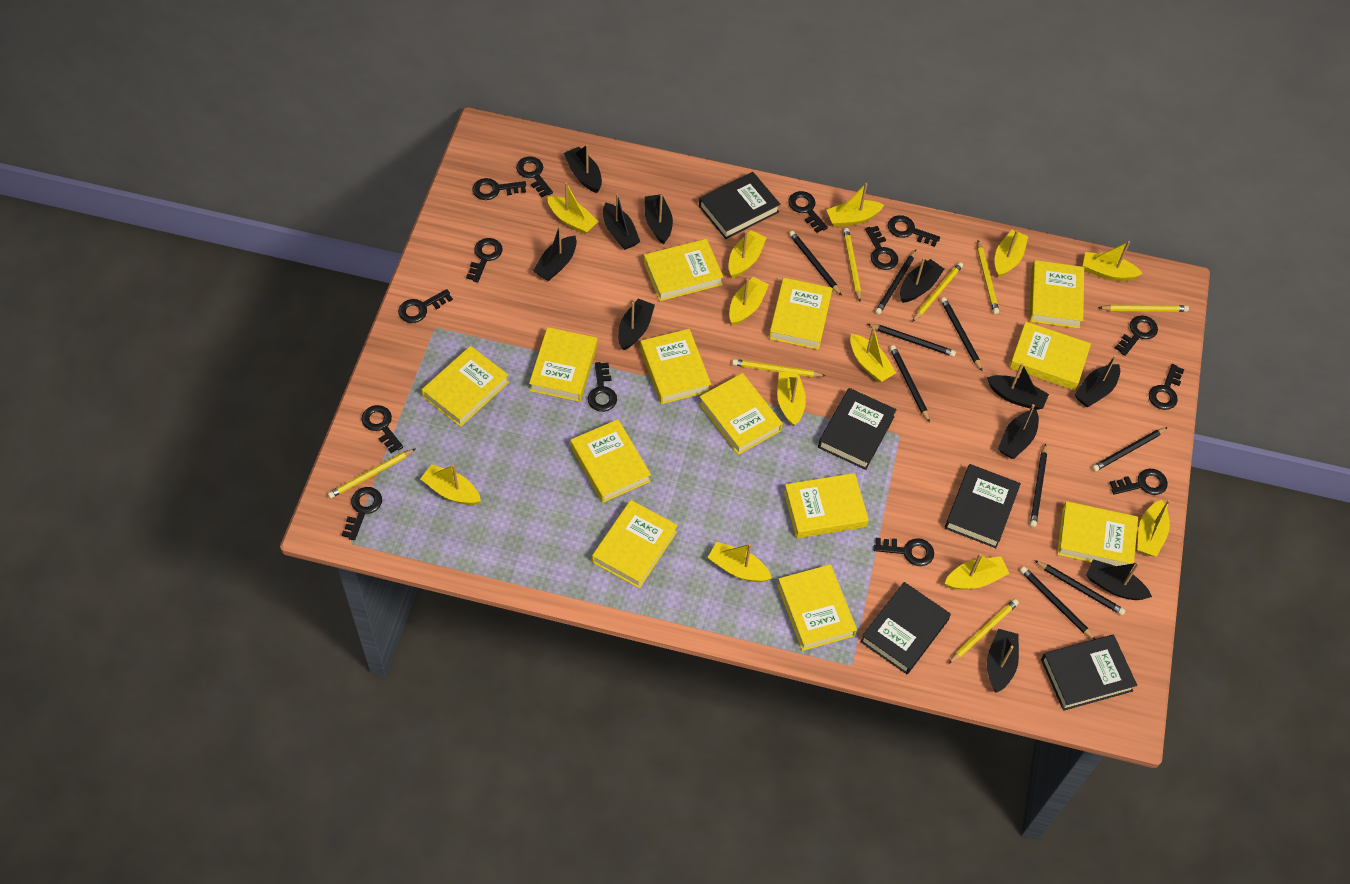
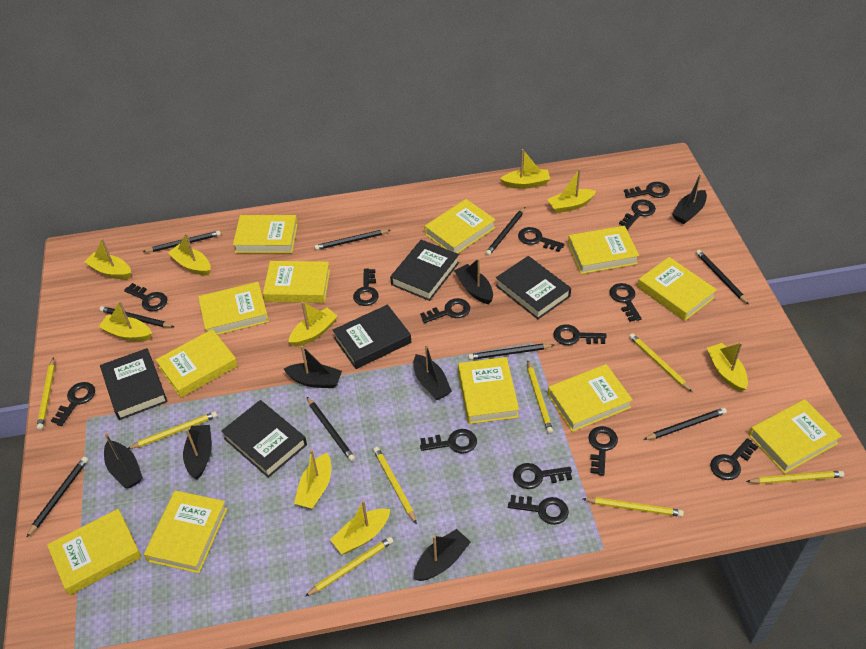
black boat: 11 -> 7
yellow boat: 12 -> 9
yellow book: 13 -> 12
yellow pencil: 7 -> 8

